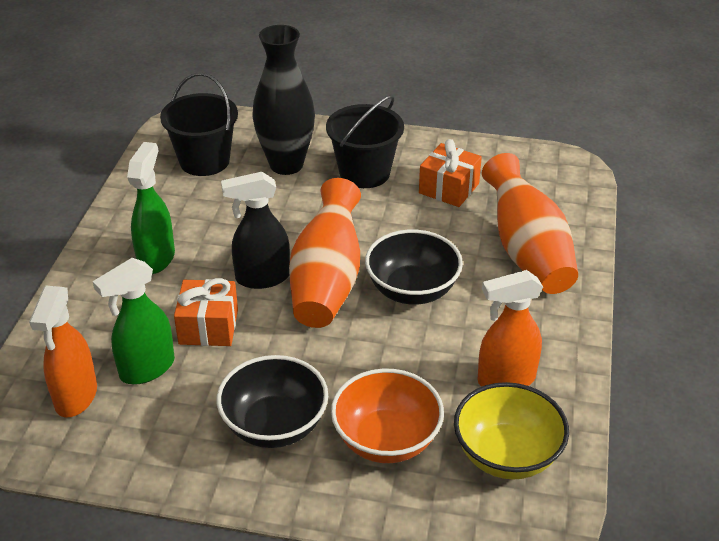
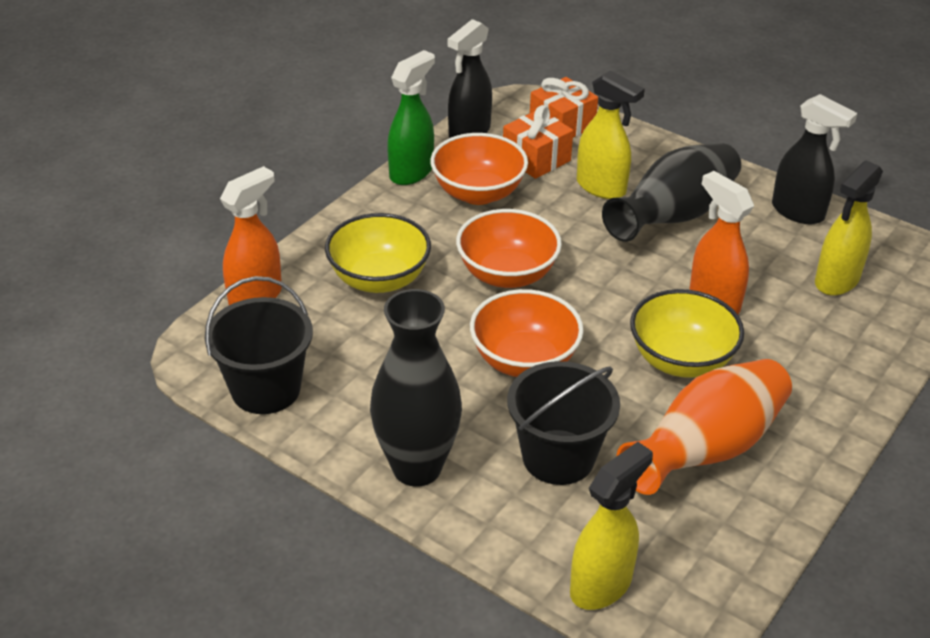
black bowl: 2 -> 0
black spray bottle: 1 -> 2
black vase: 1 -> 2
green spray bottle: 2 -> 1
orange bowl: 1 -> 3
orange vase: 2 -> 1
yellow bowl: 1 -> 2
yellow spray bottle: 0 -> 3

